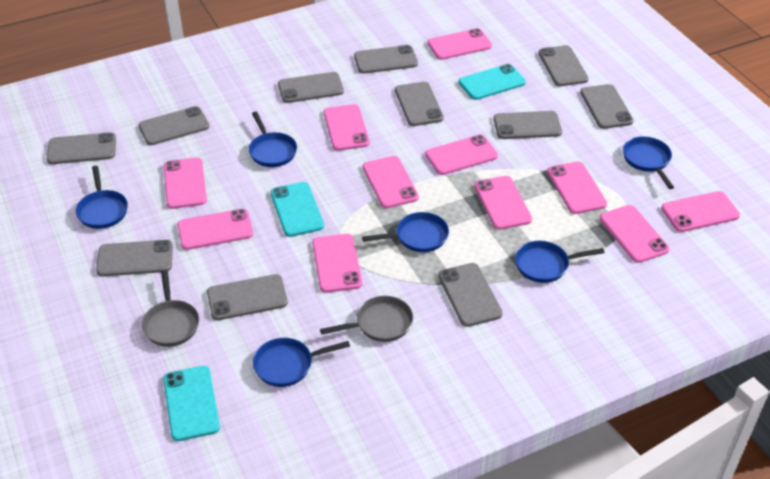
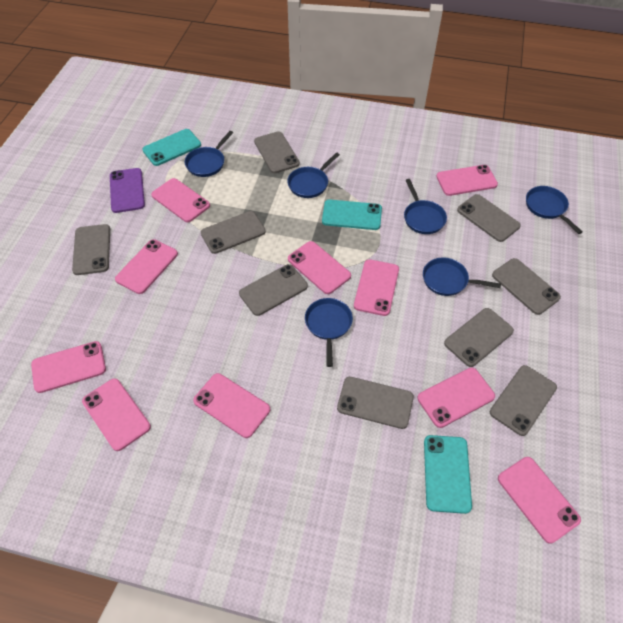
grey pan: 2 -> 0
grey phone: 11 -> 9
pink phone: 11 -> 10
purple phone: 0 -> 1

